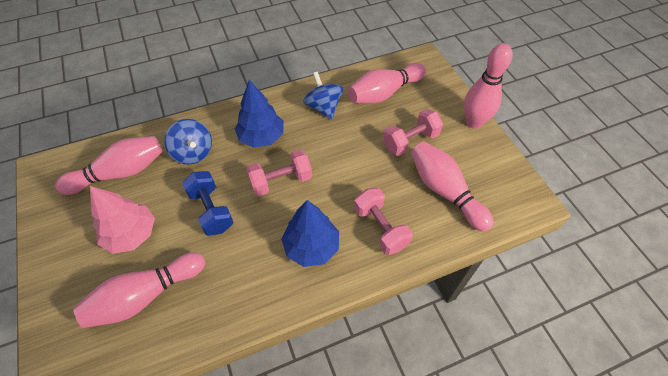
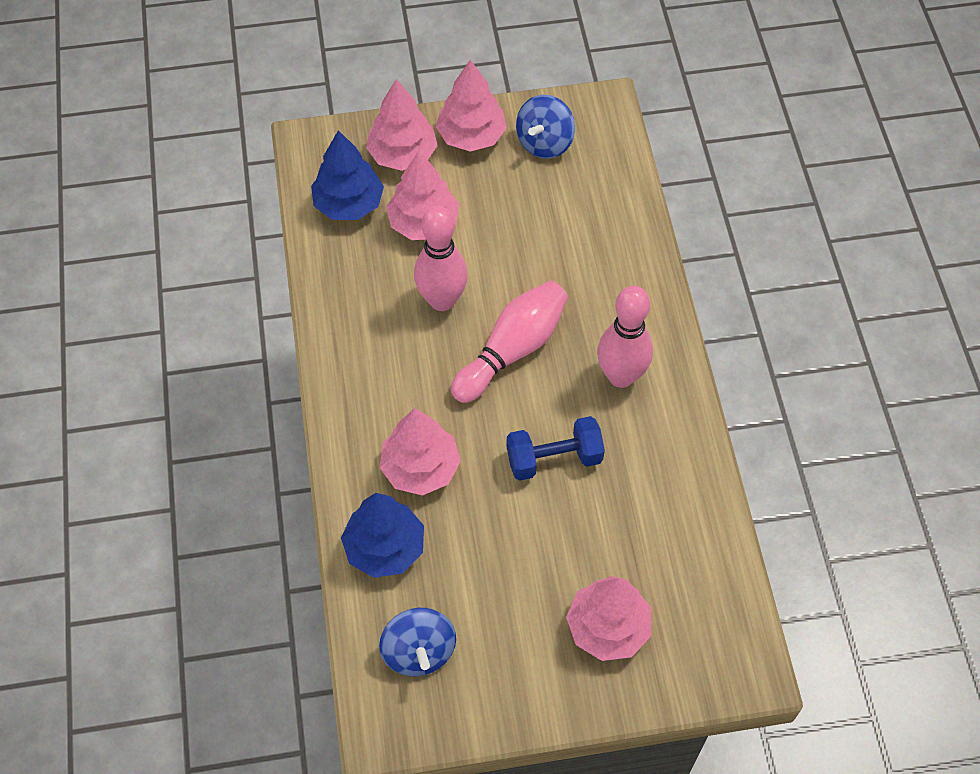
pink bowling pin: 5 -> 3
pink dumbbell: 3 -> 0
pink tree: 1 -> 5

